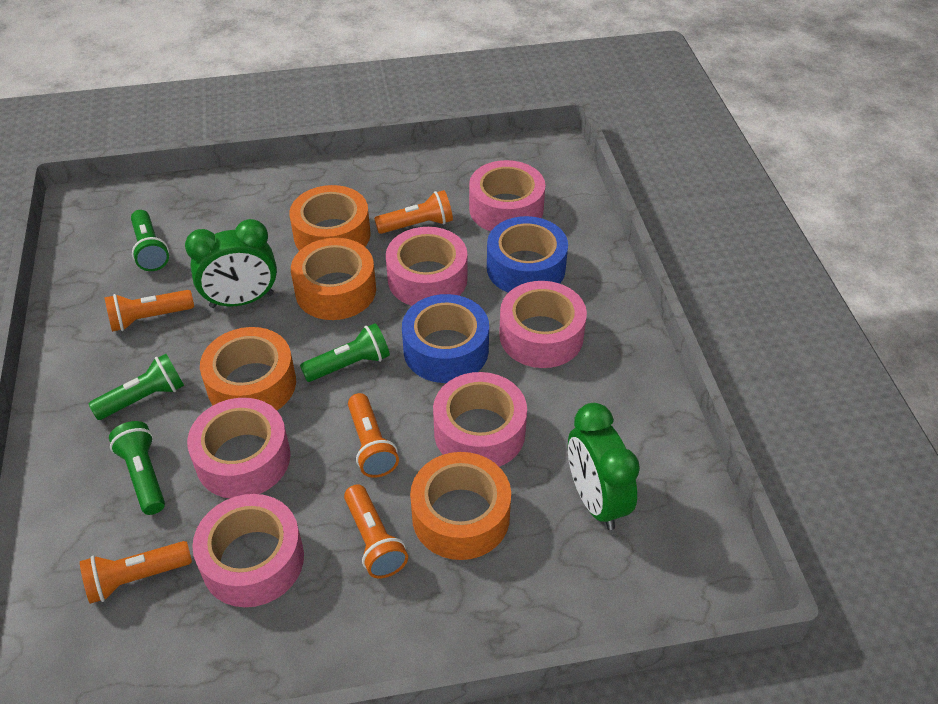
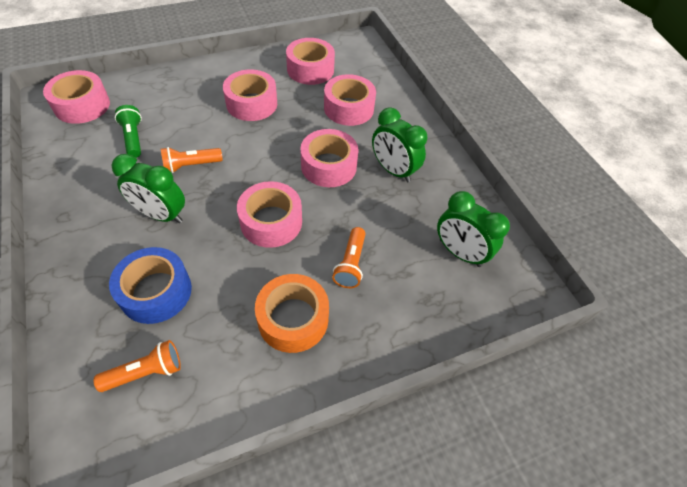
blue tape: 2 -> 1
green clock: 2 -> 3
green flashlight: 4 -> 1
orange flashlight: 5 -> 3
orange tape: 4 -> 1

